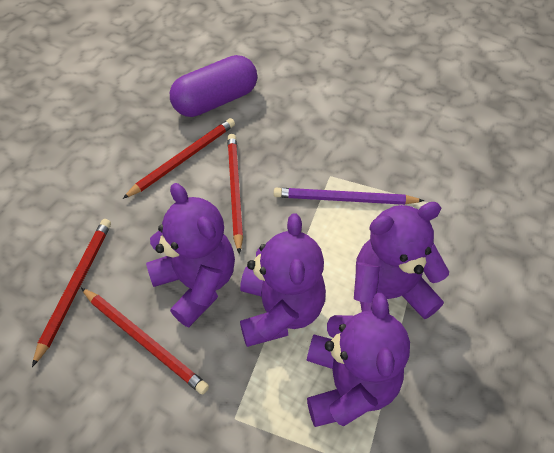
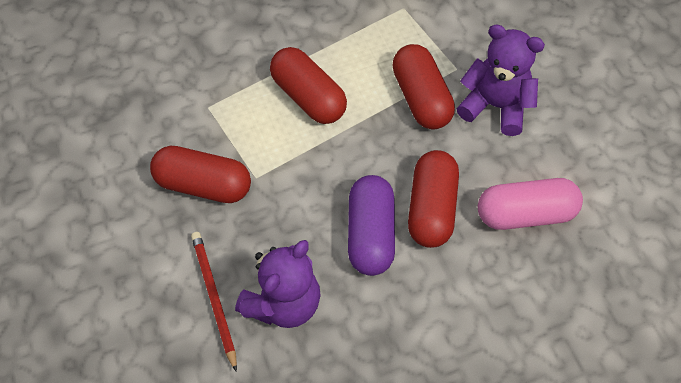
pink capsule: 0 -> 1
purple pencil: 1 -> 0
purple teddy bear: 4 -> 2
red capsule: 0 -> 4
red pencil: 4 -> 1

